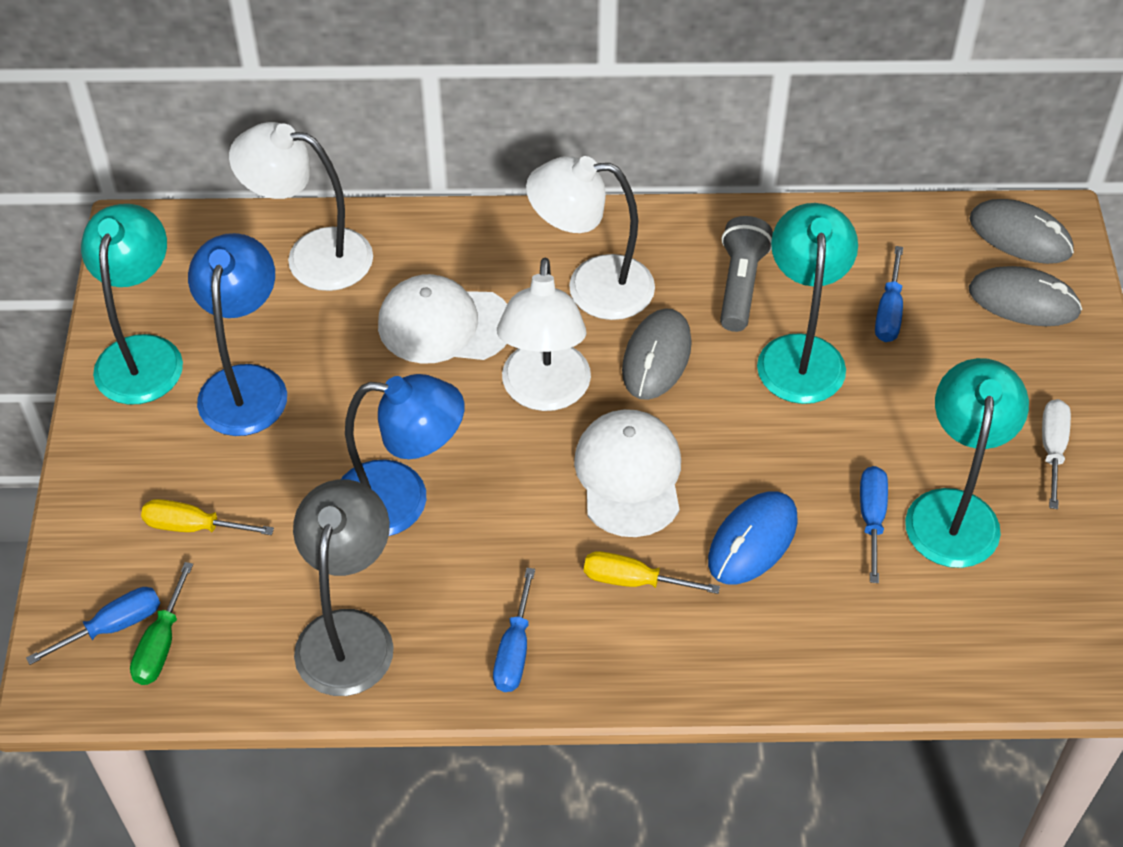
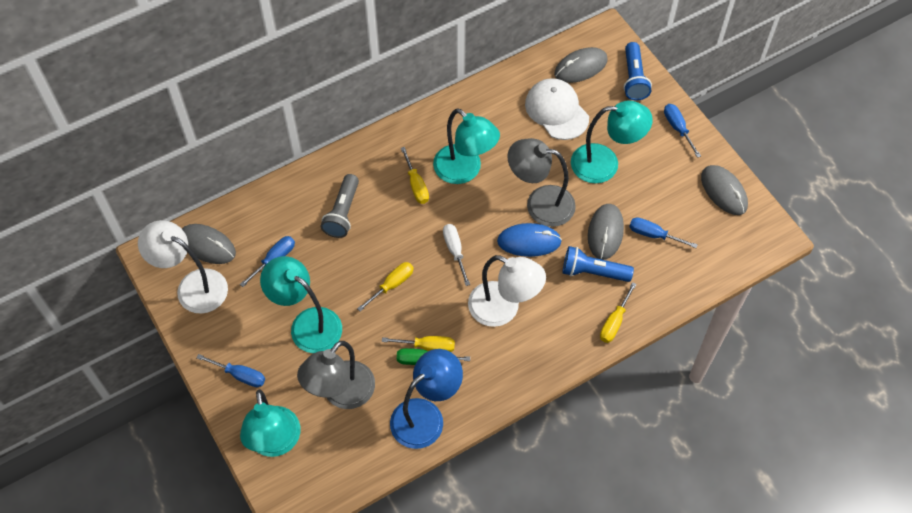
blue flashlight: 0 -> 2
blue lamp: 2 -> 1
grey lamp: 1 -> 2
grey mouse: 3 -> 4
turquoise lamp: 3 -> 4
white cap: 2 -> 1
white lamp: 3 -> 2
yellow screwdriver: 2 -> 4

